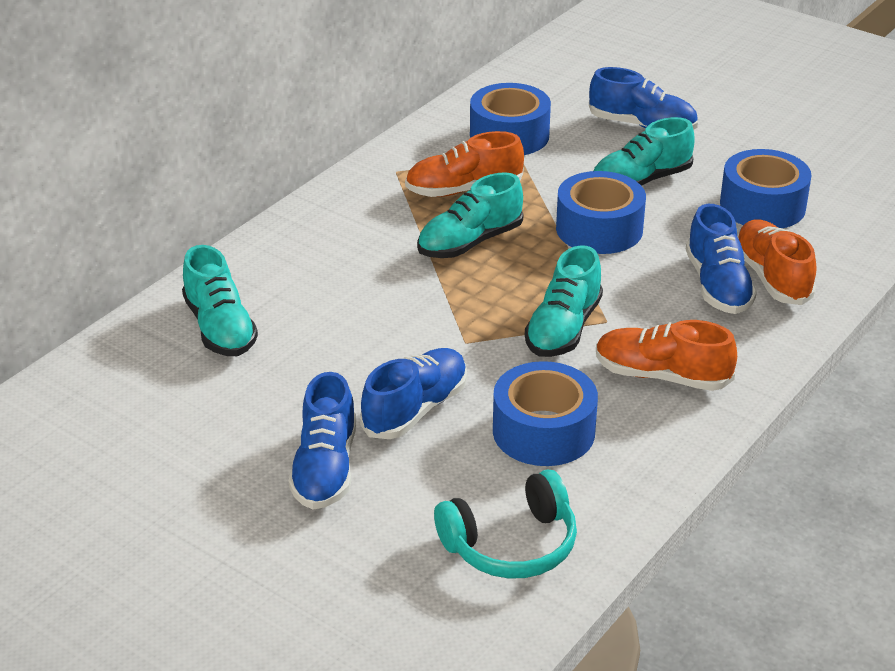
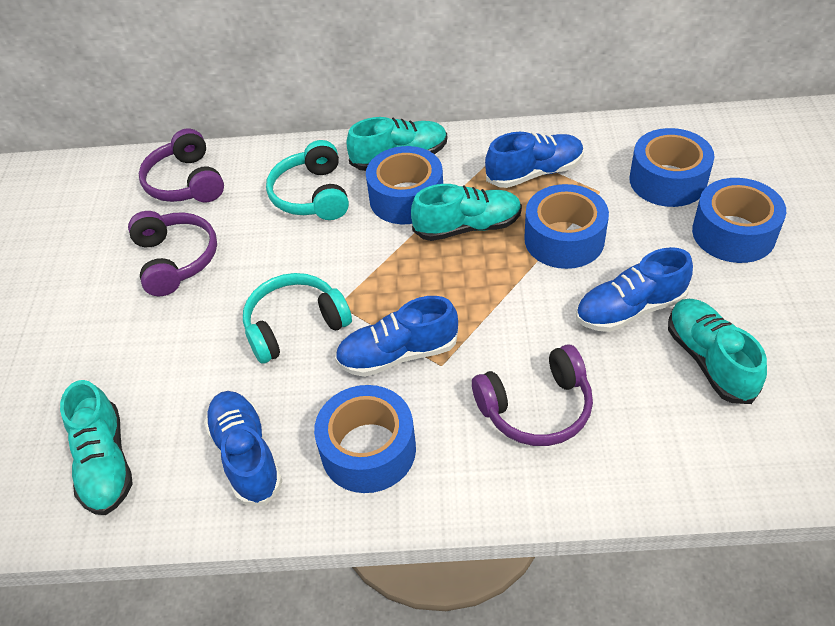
blue tape: 4 -> 5
orange shoe: 3 -> 0
purple headphones: 0 -> 3
turquoise headphones: 1 -> 2

